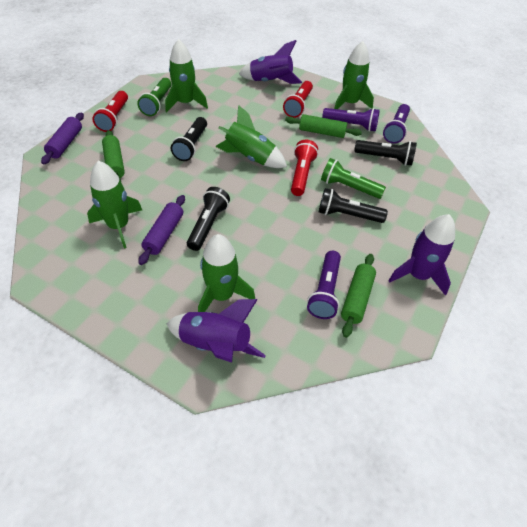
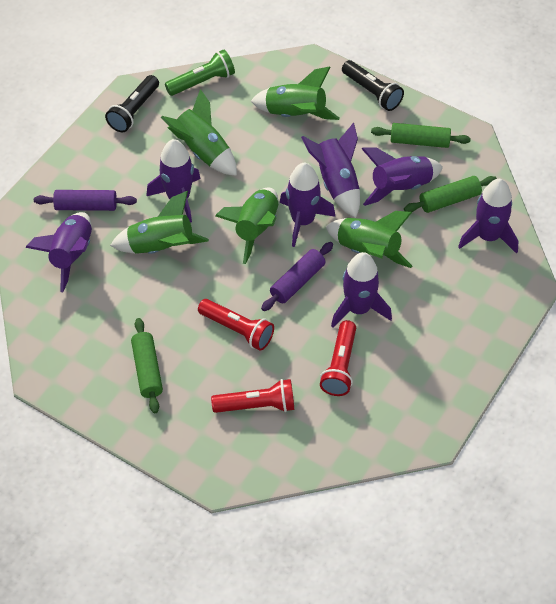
black flashlight: 4 -> 2
green flashlight: 2 -> 1
purple flashlight: 3 -> 0
purple rocket: 3 -> 7

